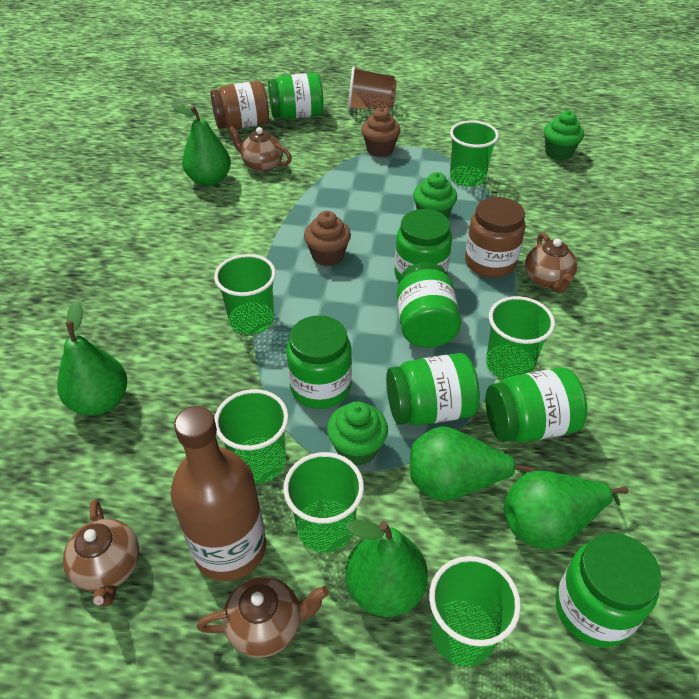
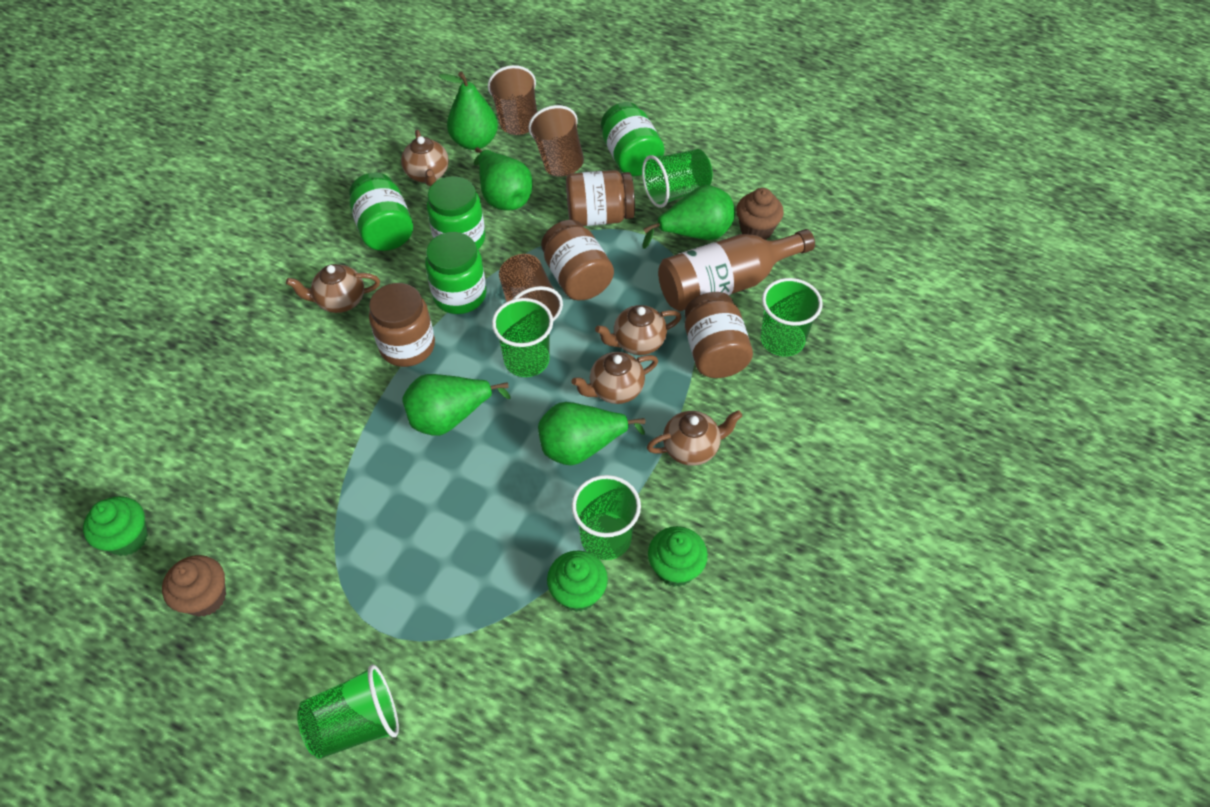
brown cup: 1 -> 3
brown jar: 2 -> 4
brown teapot: 4 -> 5
green cup: 6 -> 5
green jar: 7 -> 4

